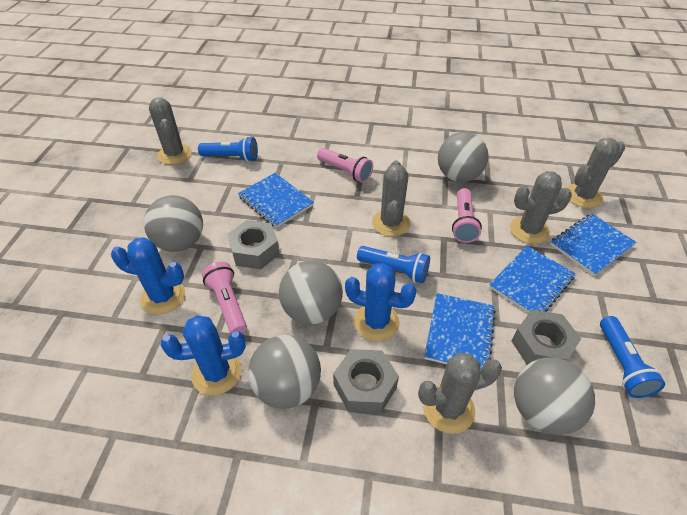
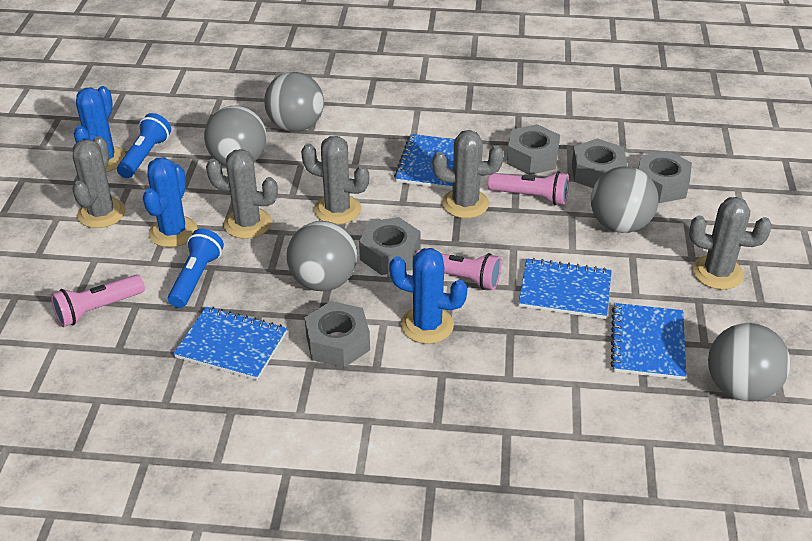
blue flashlight: 3 -> 2
grey nut: 3 -> 5

